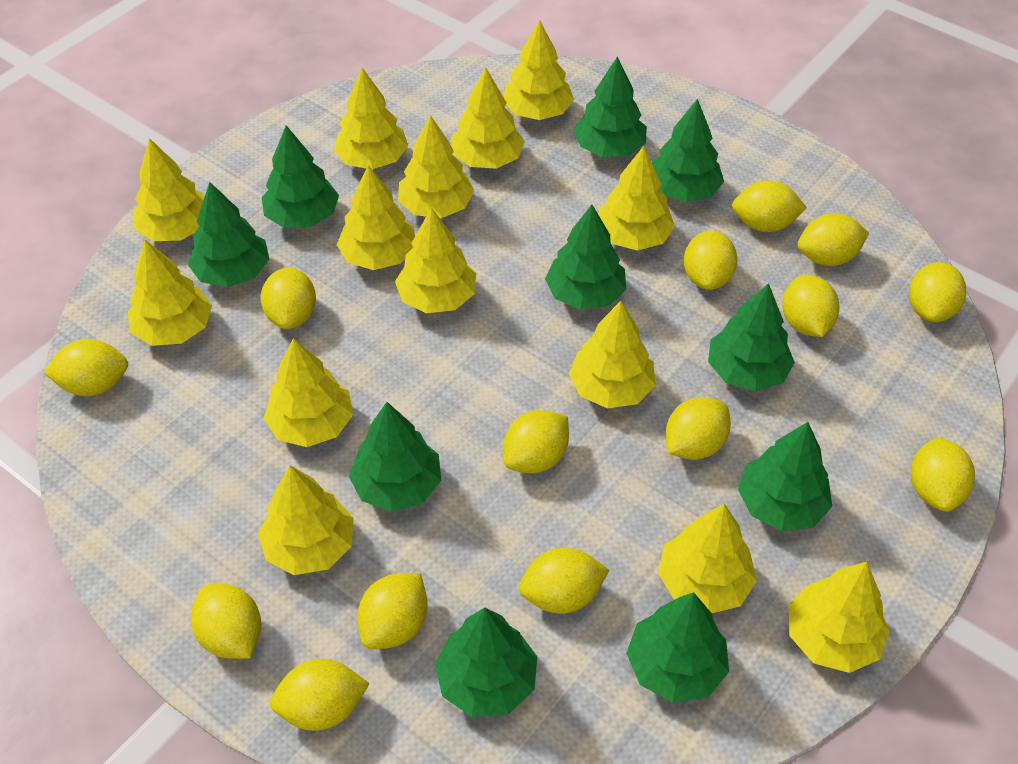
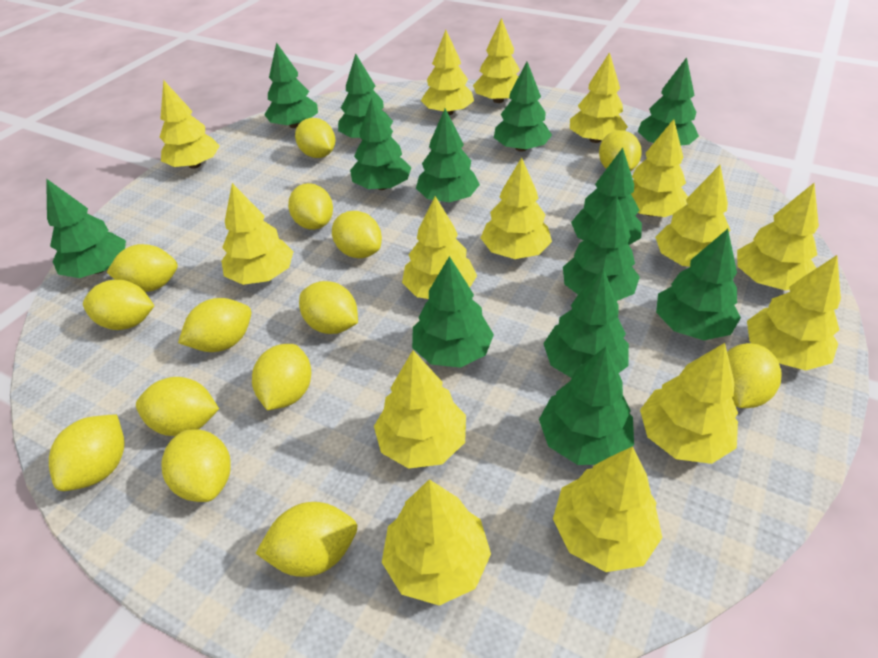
green tree: 10 -> 13
yellow tree: 14 -> 15

